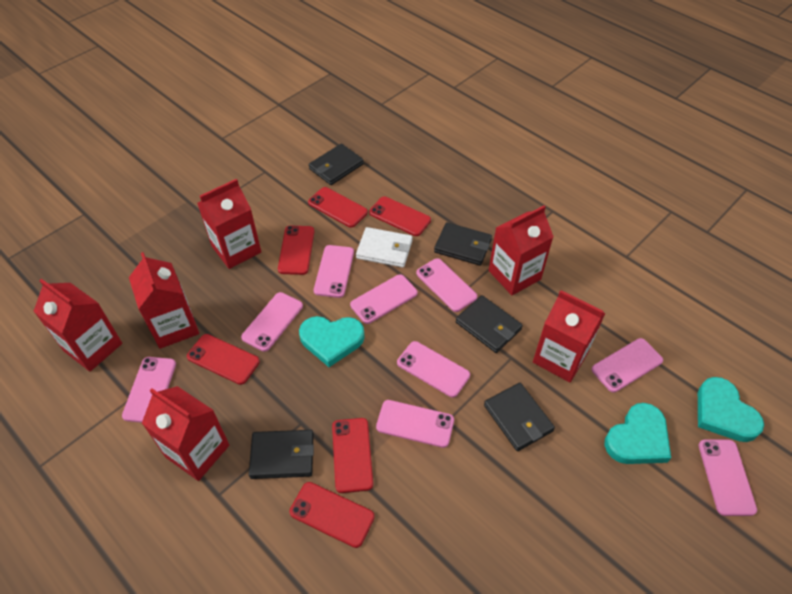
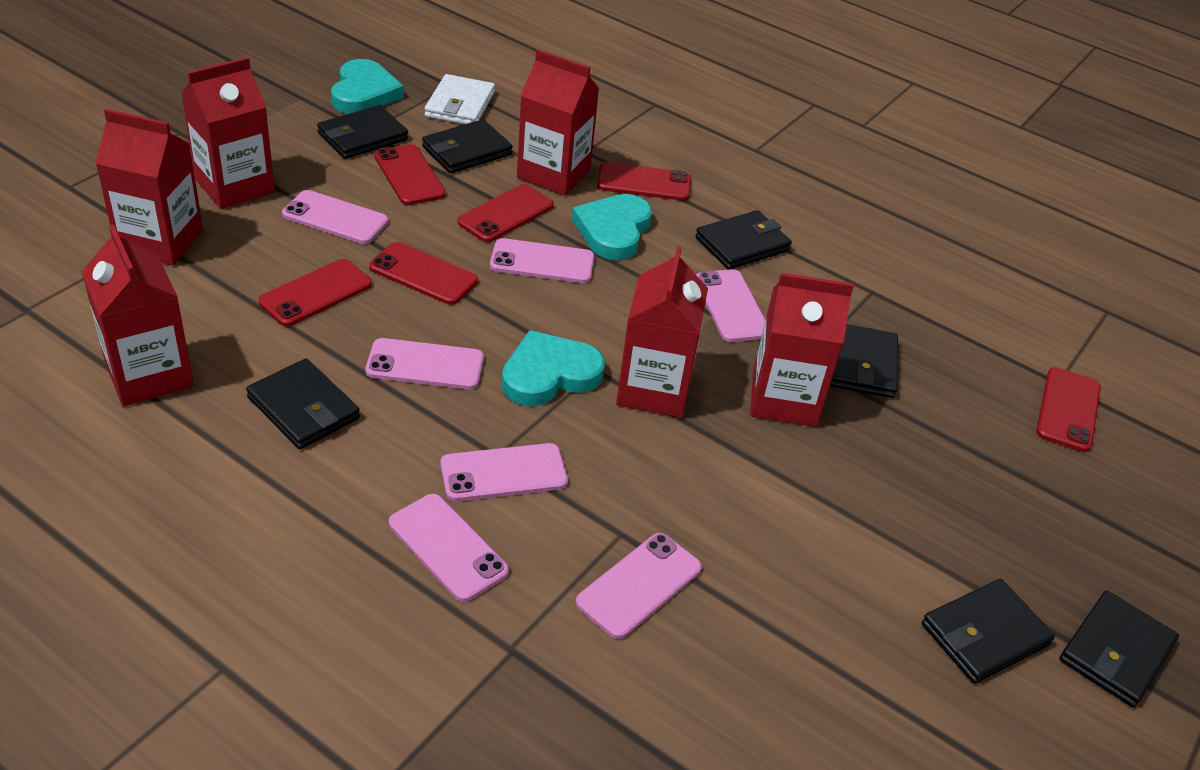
black wallet: 5 -> 7
pink phone: 9 -> 7

